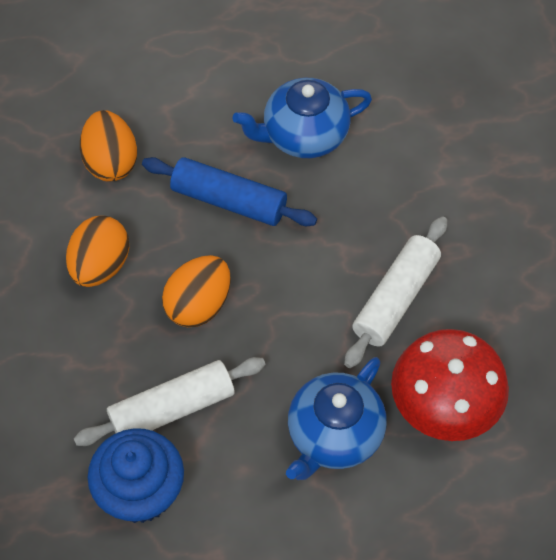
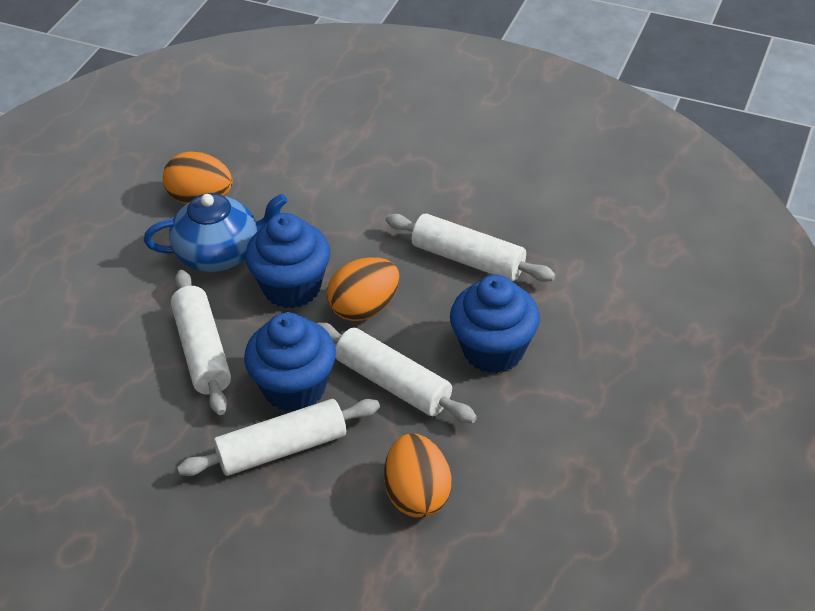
blue cupcake: 1 -> 3
blue rolling pin: 1 -> 0
blue teapot: 2 -> 1
red mushroom: 1 -> 0
white rolling pin: 2 -> 4

